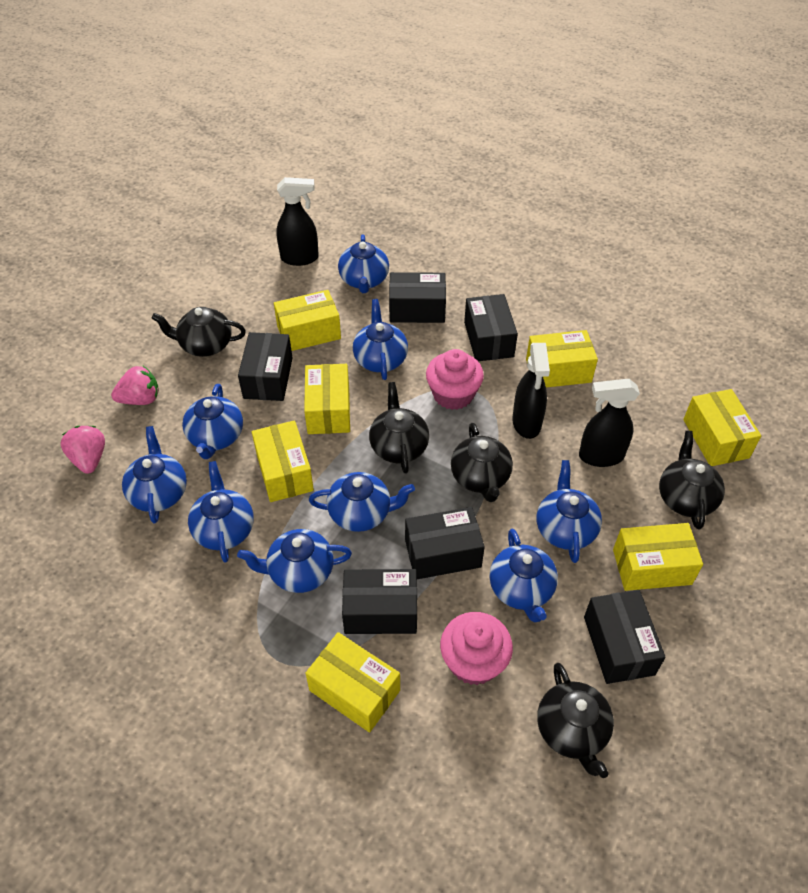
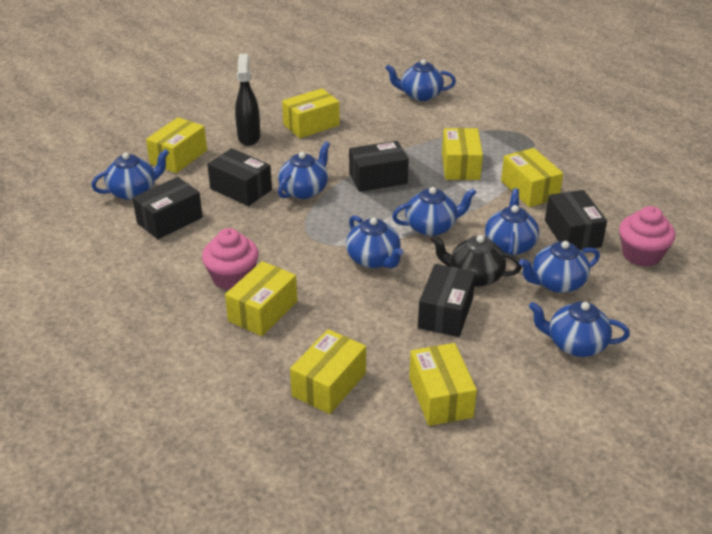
black box: 6 -> 5
black spray bottle: 3 -> 1
black teapot: 5 -> 1
blue teapot: 9 -> 8
pink strawberry: 2 -> 0

